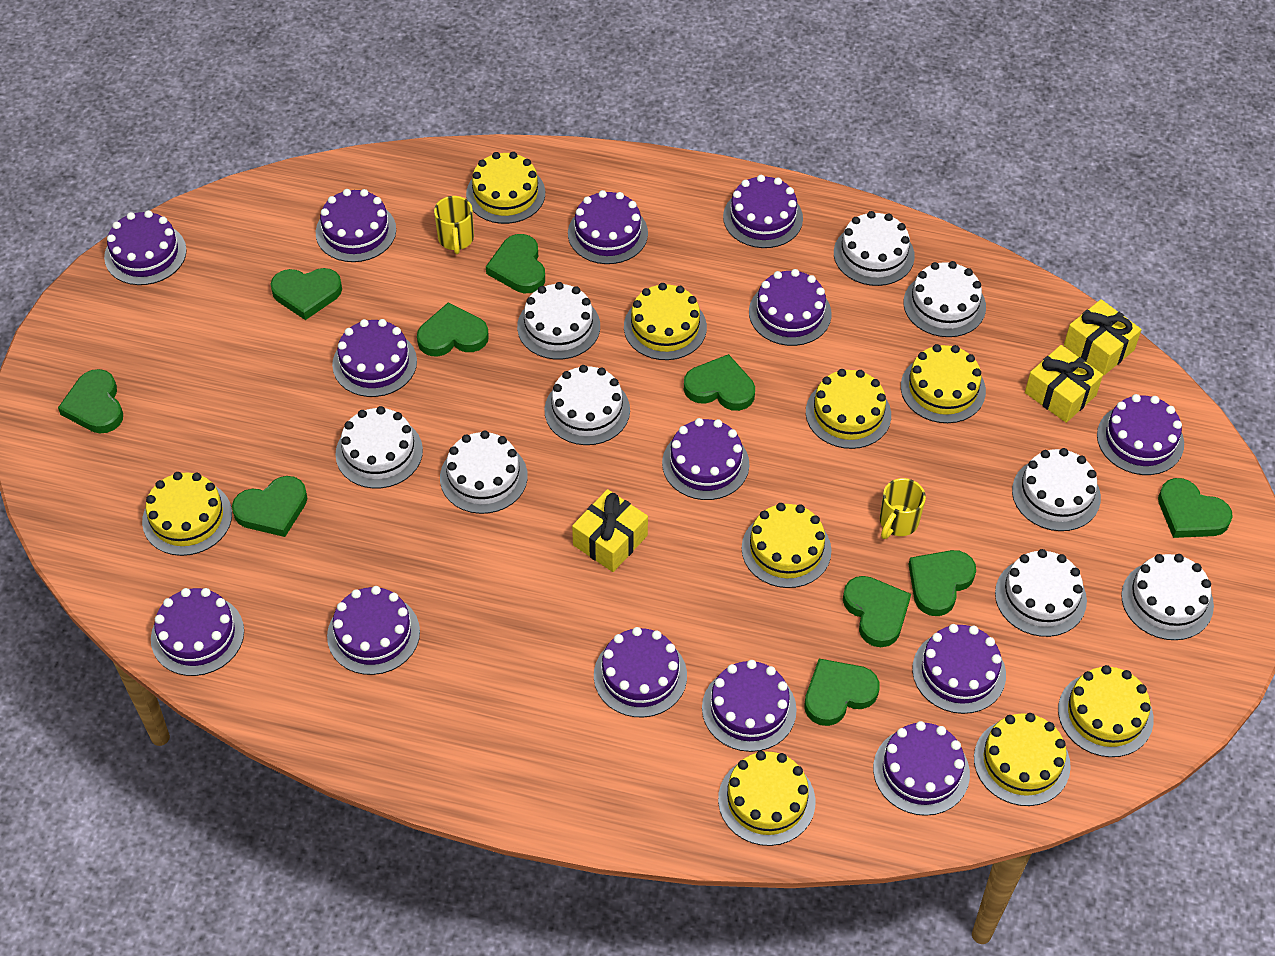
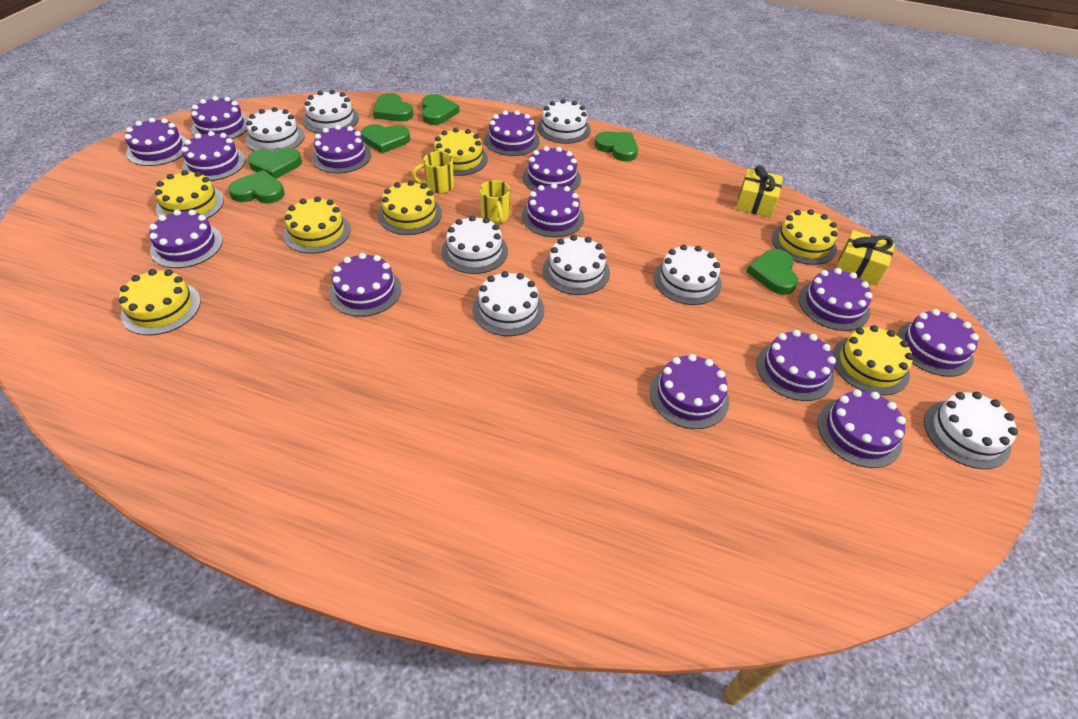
green heart: 10 -> 7
white cake: 9 -> 8
yellow cake: 9 -> 7
yellow gift: 3 -> 2

